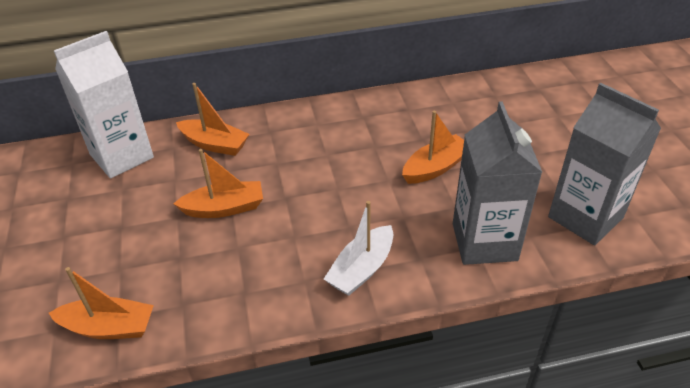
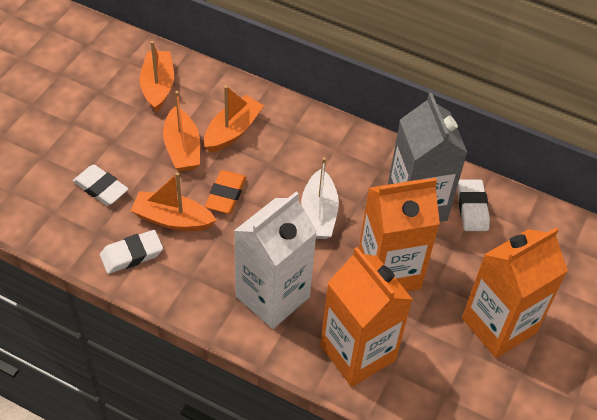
grey carton: 2 -> 1
orange carton: 0 -> 3
orange eraser: 0 -> 1
white eraser: 0 -> 3

